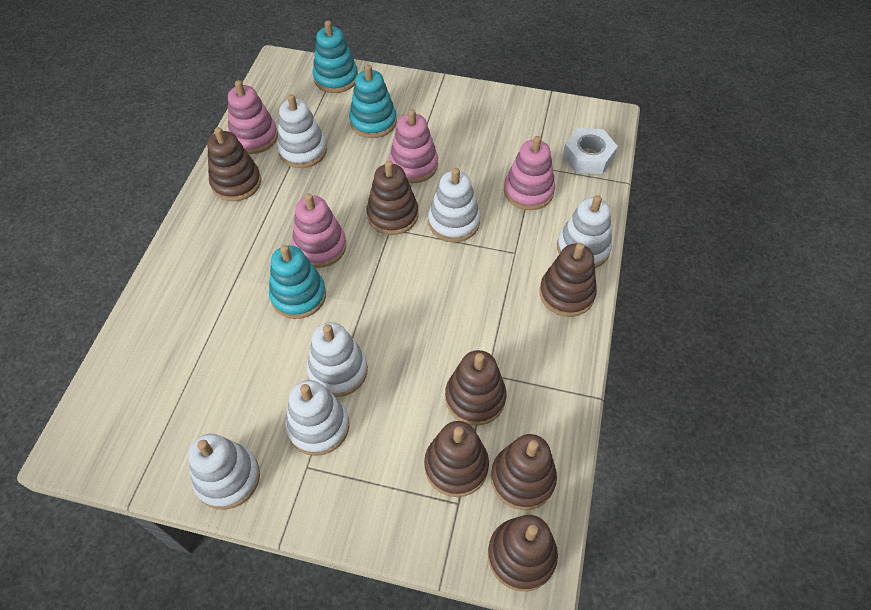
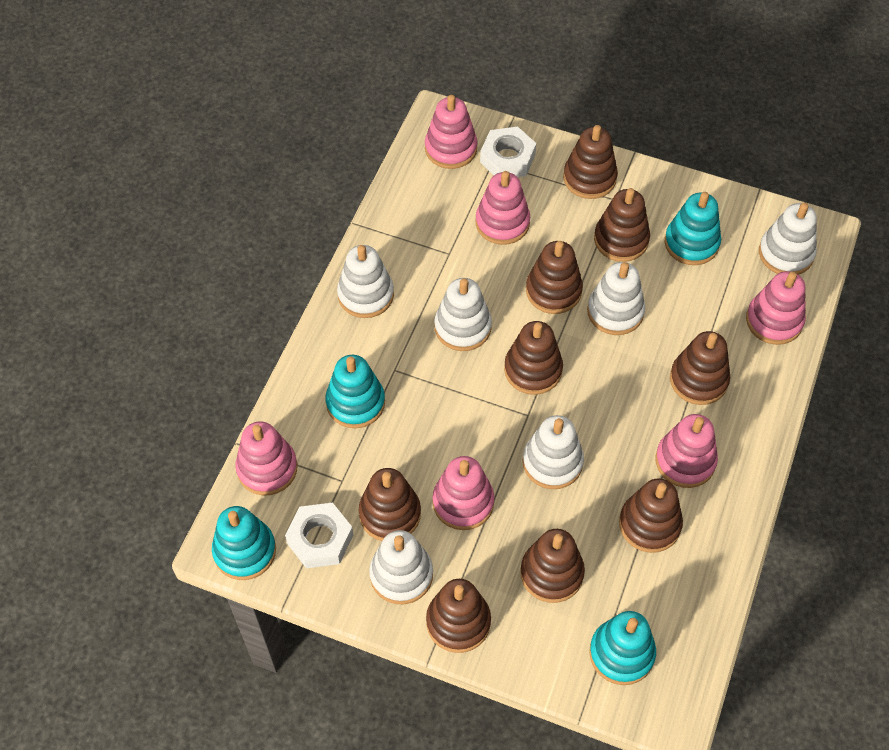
brown stacking toy: 7 -> 9
pink stacking toy: 4 -> 6
turquoise stacking toy: 3 -> 4
white nut: 1 -> 2

